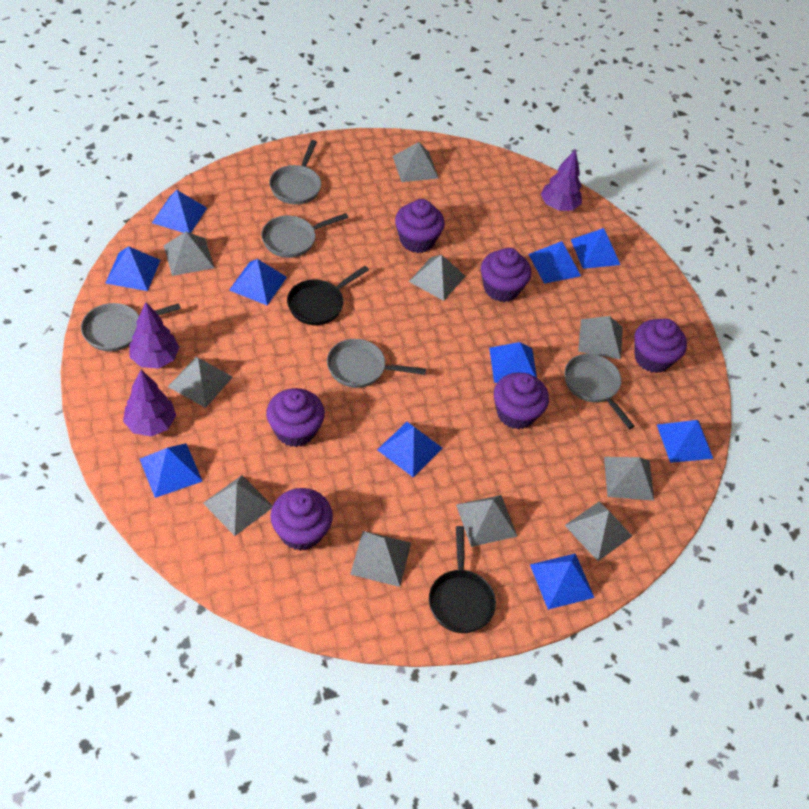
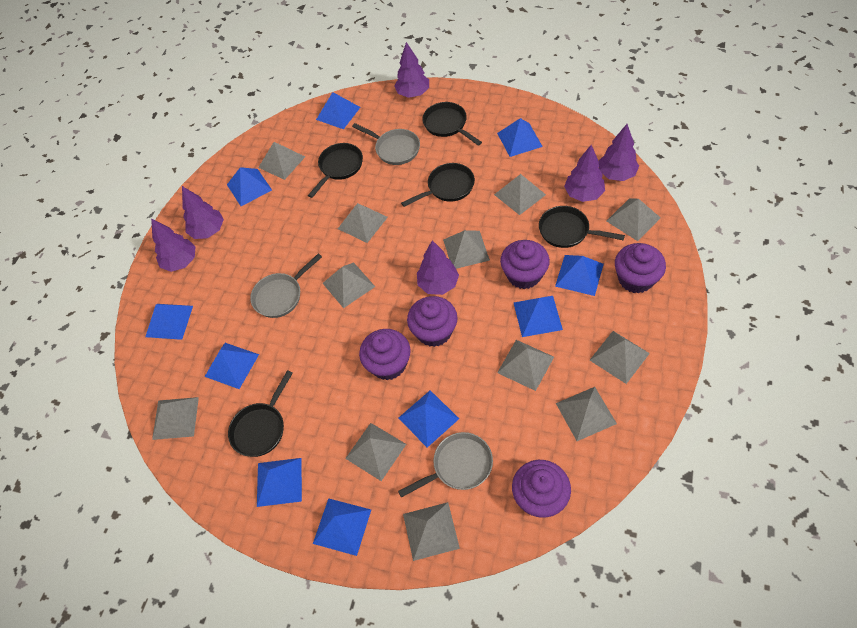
black pan: 2 -> 5
grey pan: 5 -> 3
grey pyramid: 10 -> 12
purple cupcake: 6 -> 5
purple tree: 3 -> 6

